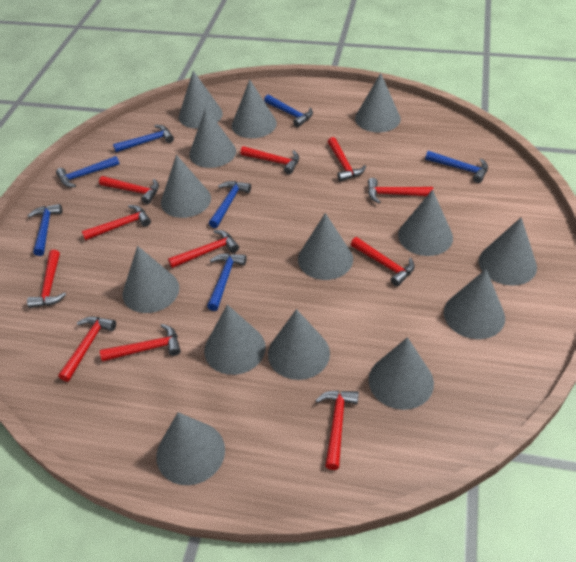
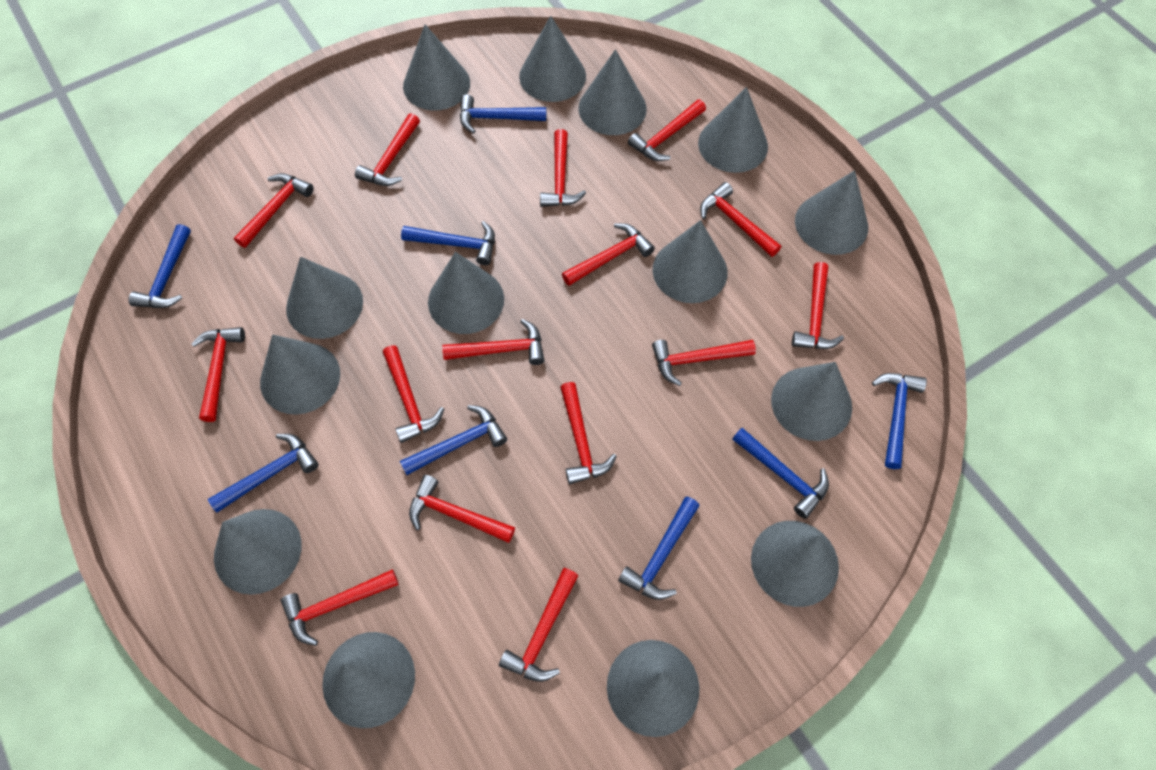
blue hammer: 7 -> 8
red hammer: 11 -> 15

